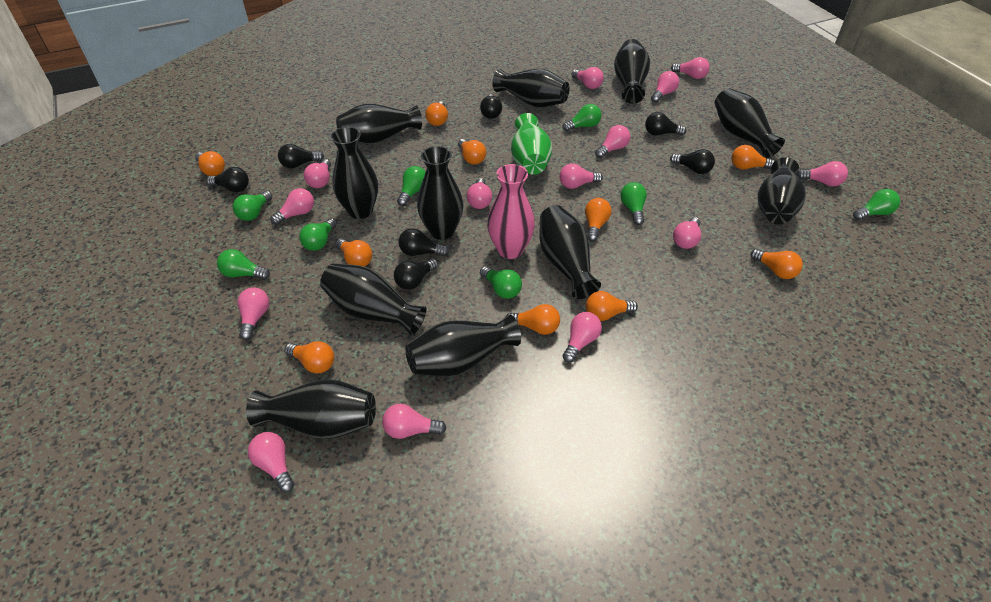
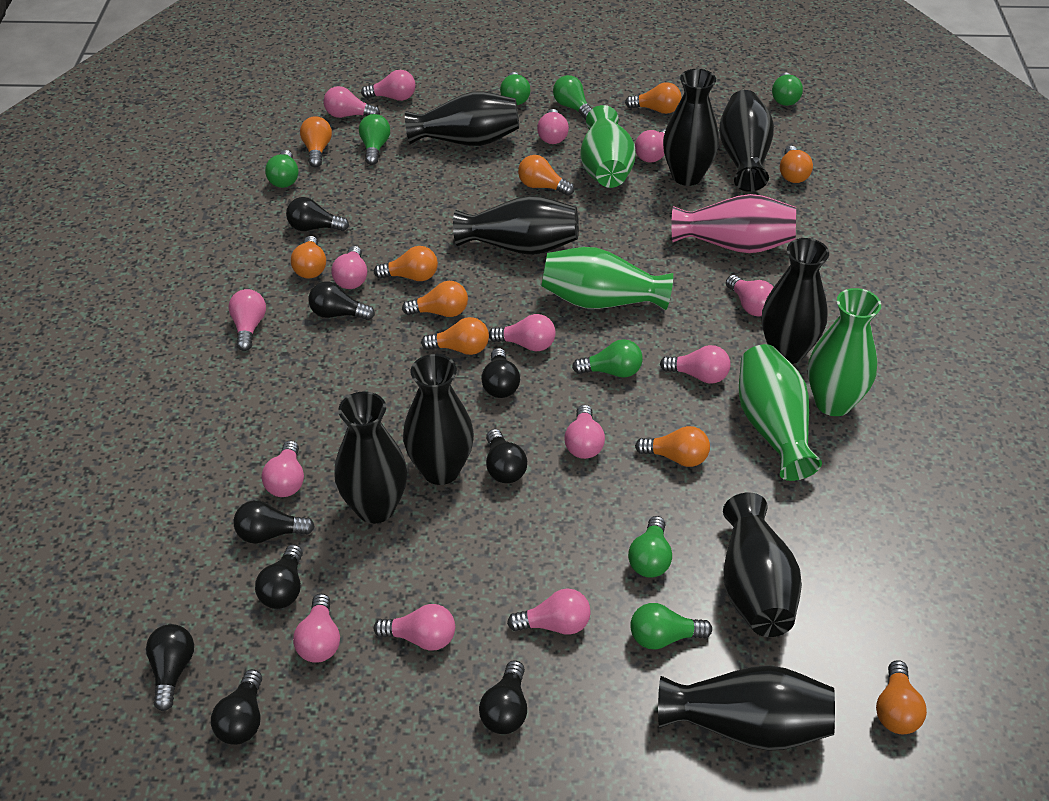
black light bulb: 7 -> 9
black vase: 11 -> 9
green vase: 1 -> 4

